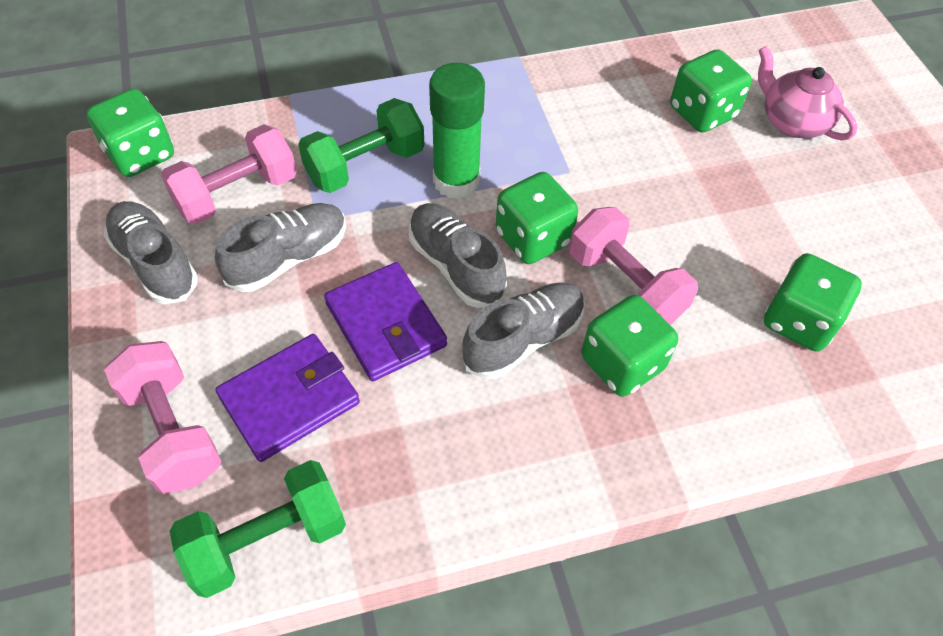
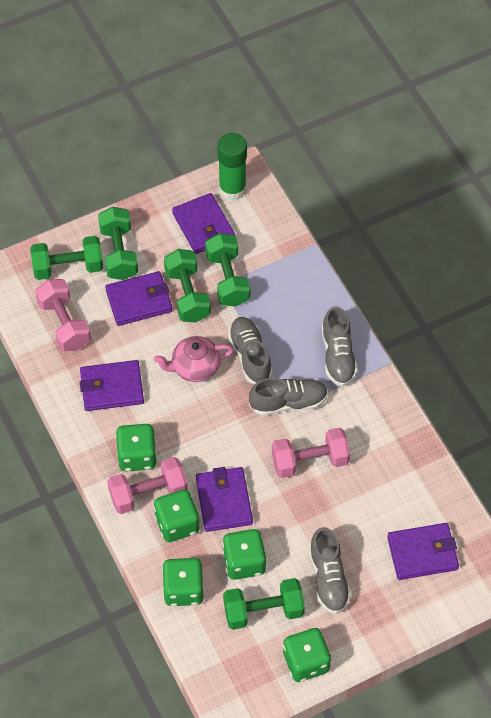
green dumbbell: 2 -> 5
purple wallet: 2 -> 5

